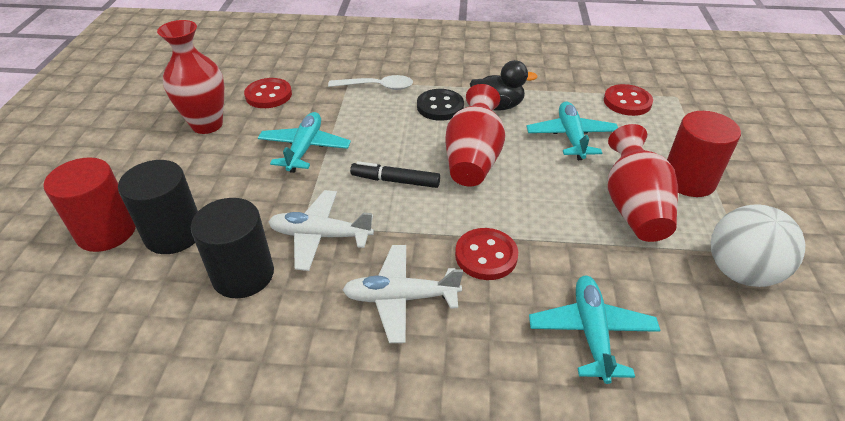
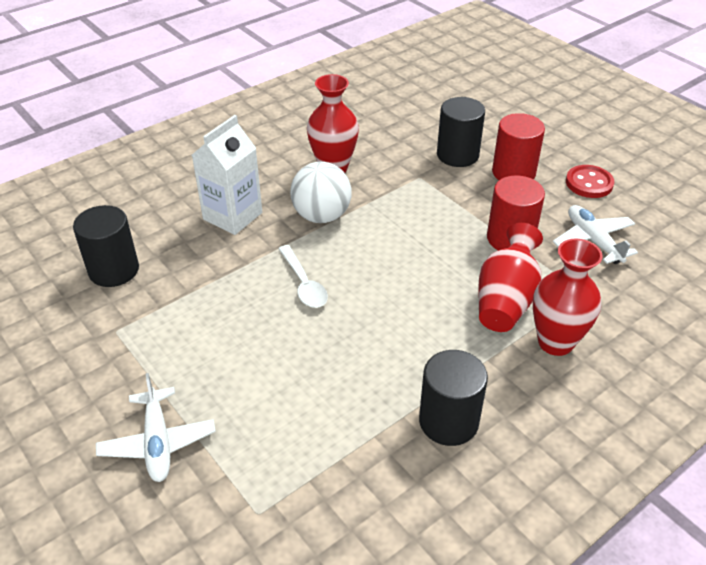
black button: 1 -> 0
black cylinder: 2 -> 3
black duck: 1 -> 0
black marker: 1 -> 0
red button: 3 -> 1
turquoise plane: 3 -> 0
white carton: 0 -> 1

